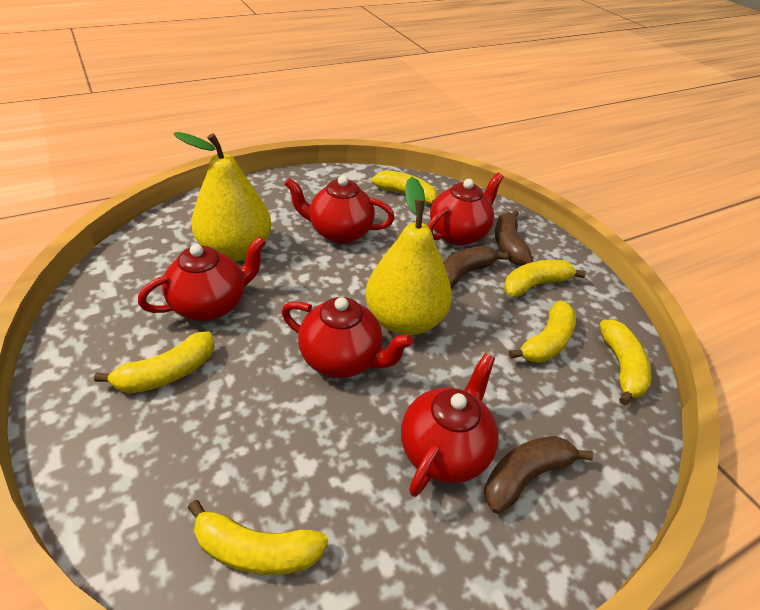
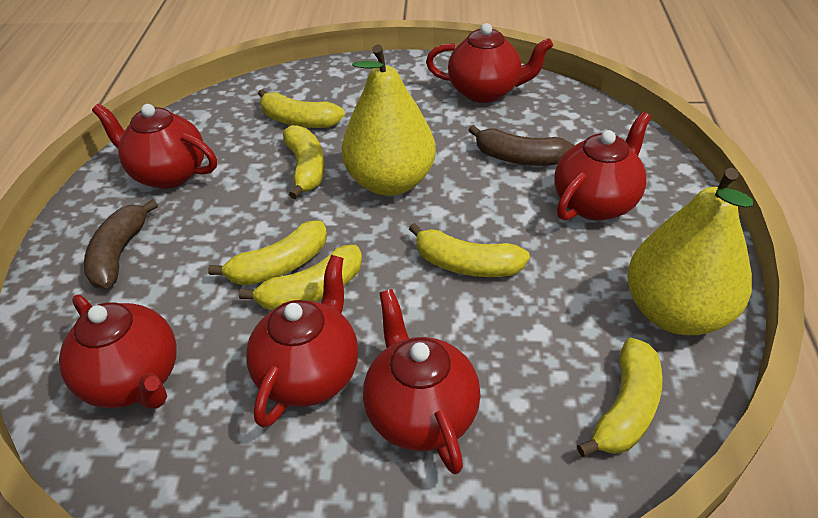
brown banana: 3 -> 2
red teapot: 5 -> 6

